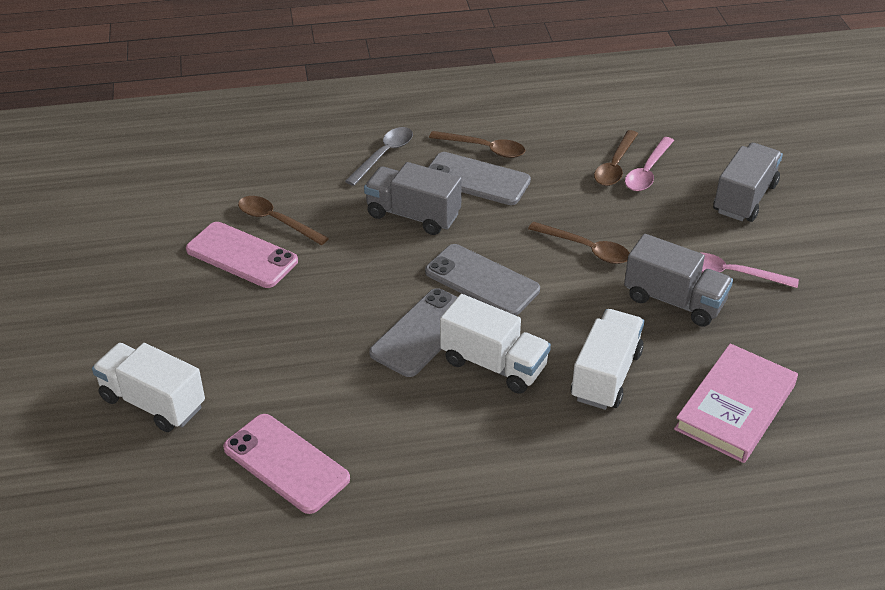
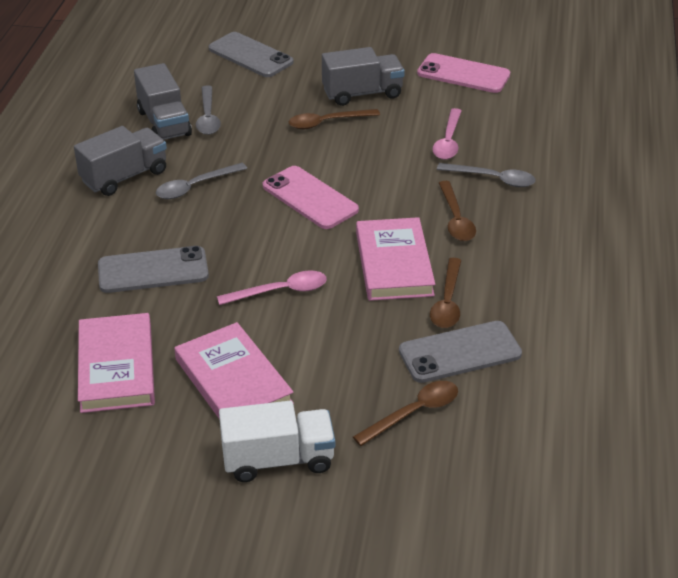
grey spoon: 1 -> 3
pink book: 1 -> 3
white truck: 3 -> 1

